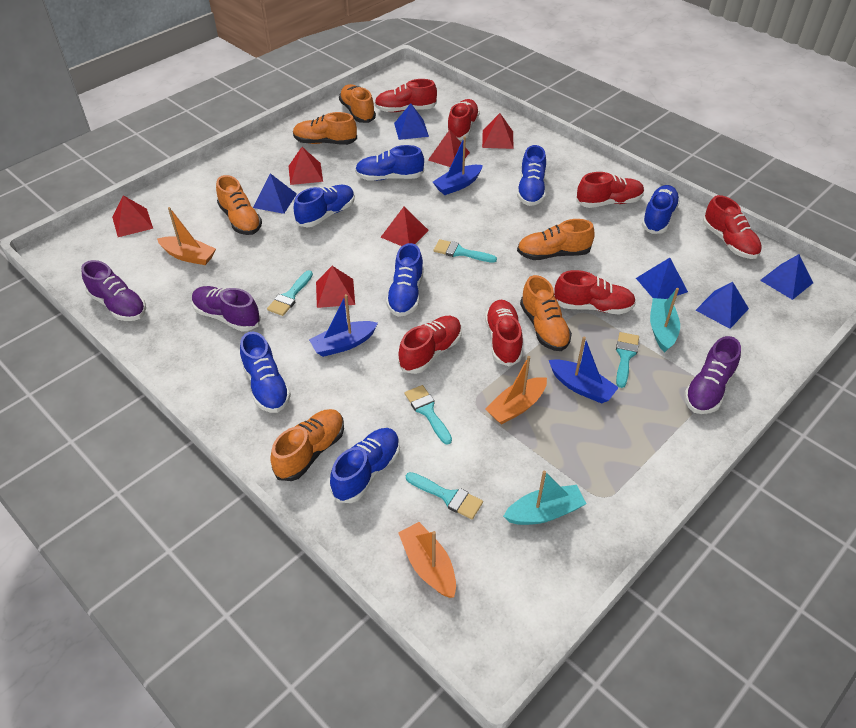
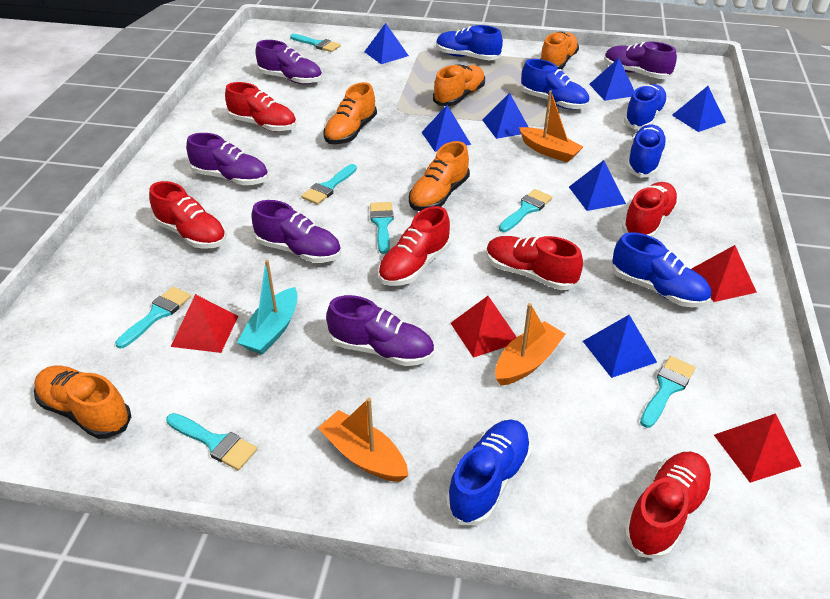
blue boat: 3 -> 0
blue pyramid: 5 -> 7
blue shoe: 7 -> 6
orange shoe: 6 -> 5
purple shoe: 3 -> 5
red pyramid: 6 -> 4
red shoe: 7 -> 6
turquoise boat: 2 -> 1
turquoise brush: 5 -> 7

